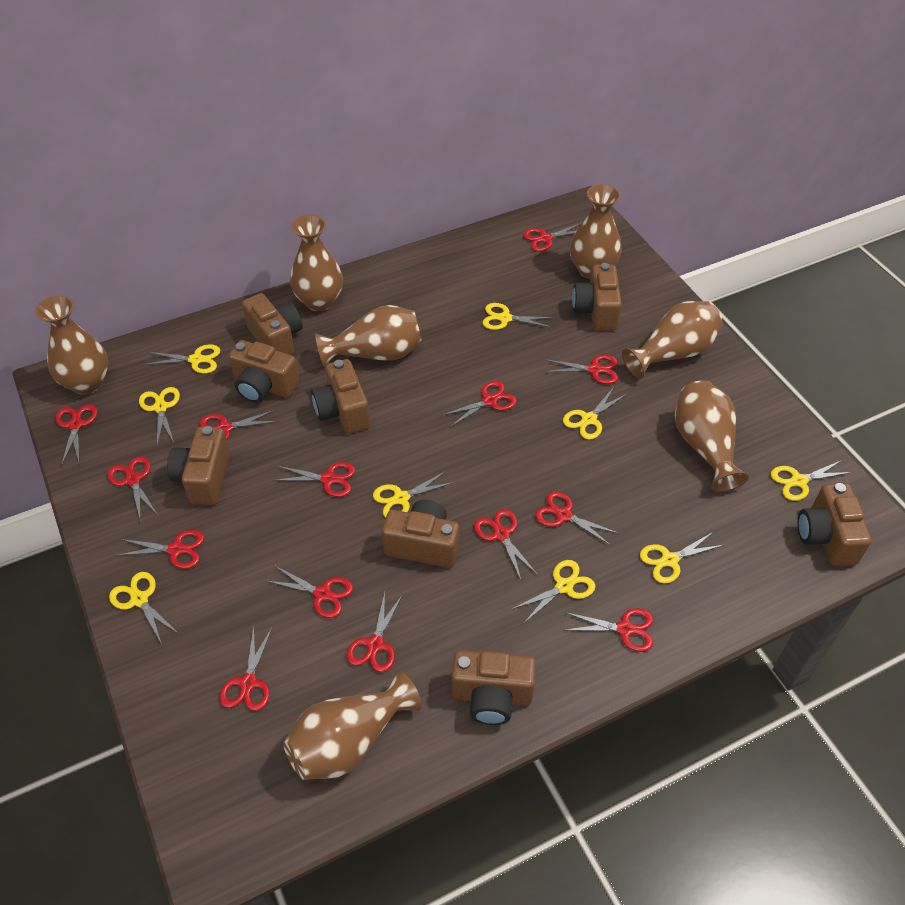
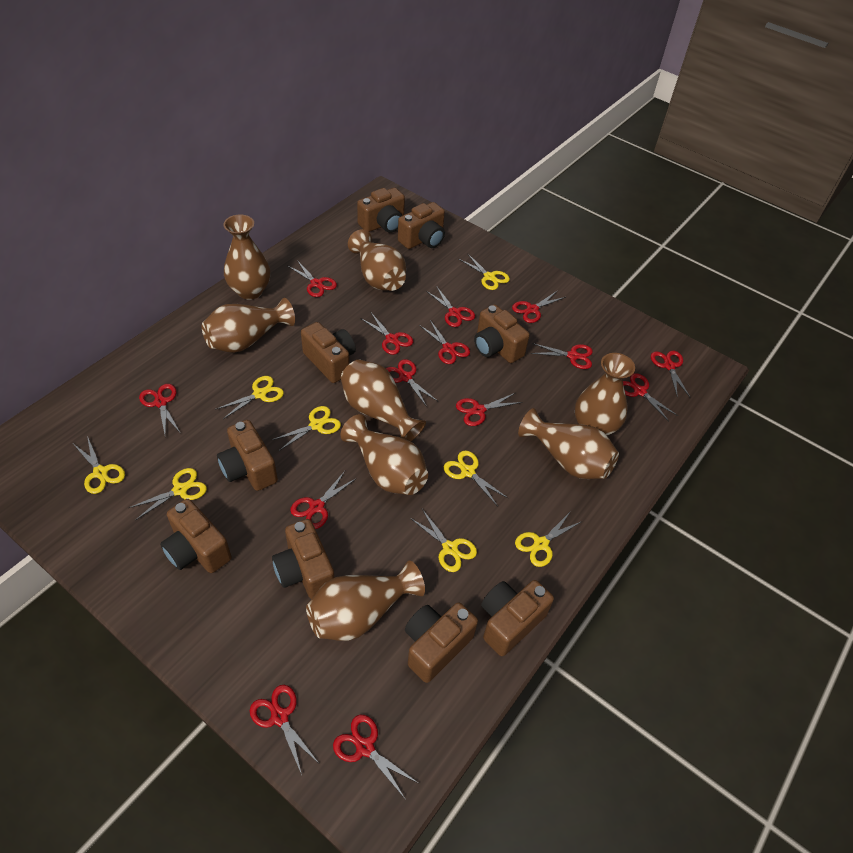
brown camera: 8 -> 9
brown vase: 7 -> 8
yellow scissors: 9 -> 8

